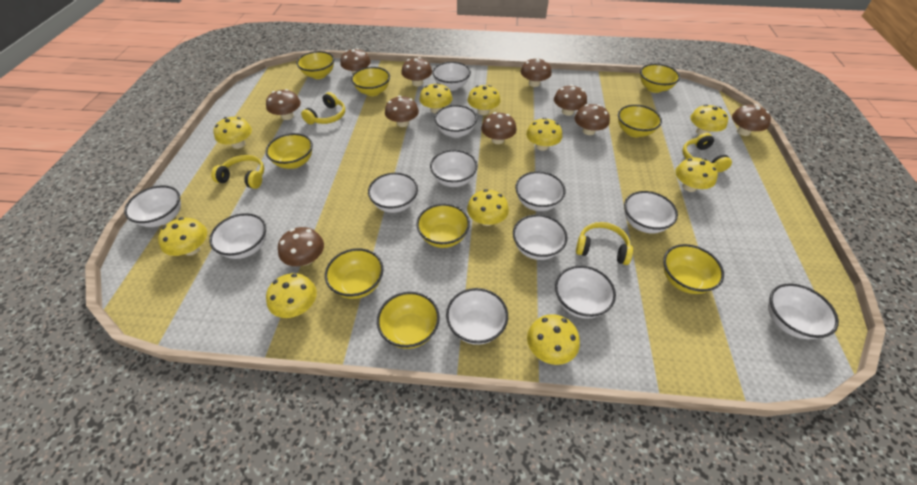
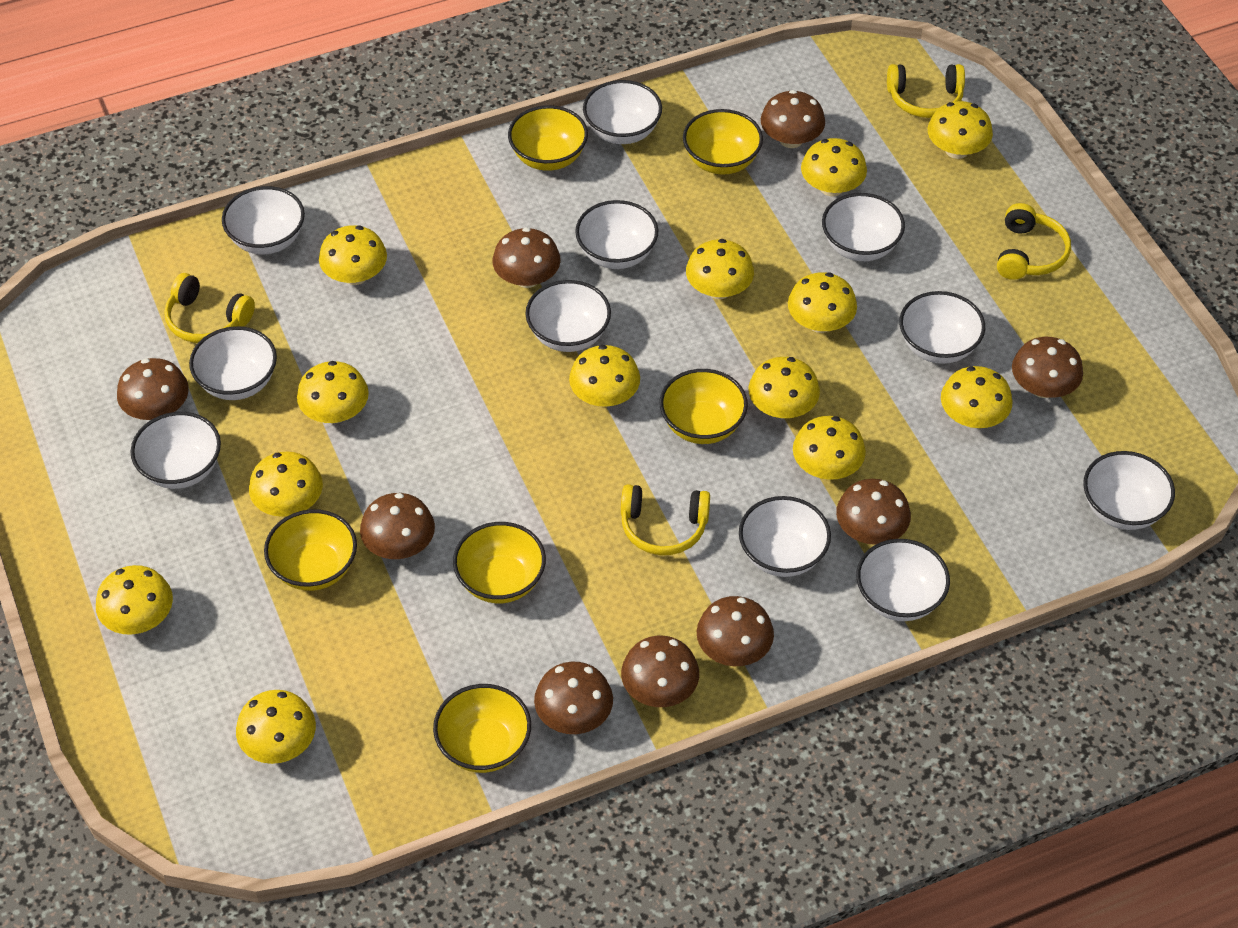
brown mushroom: 10 -> 9
white bowl: 12 -> 11
yellow bowl: 9 -> 6
yellow mushroom: 10 -> 13

